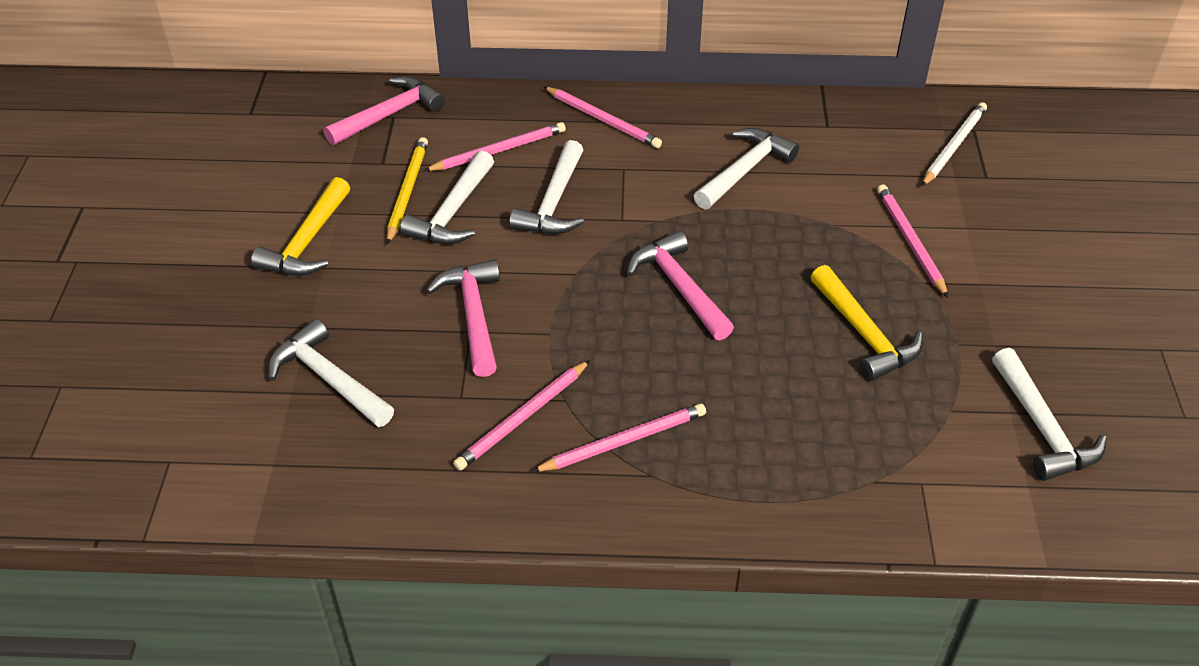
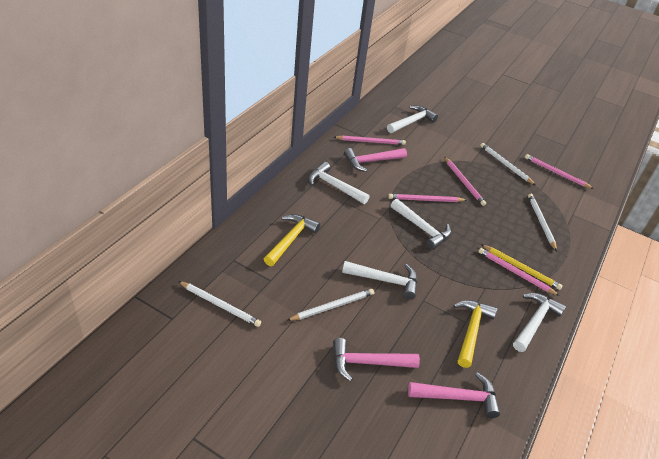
white pencil: 1 -> 4

